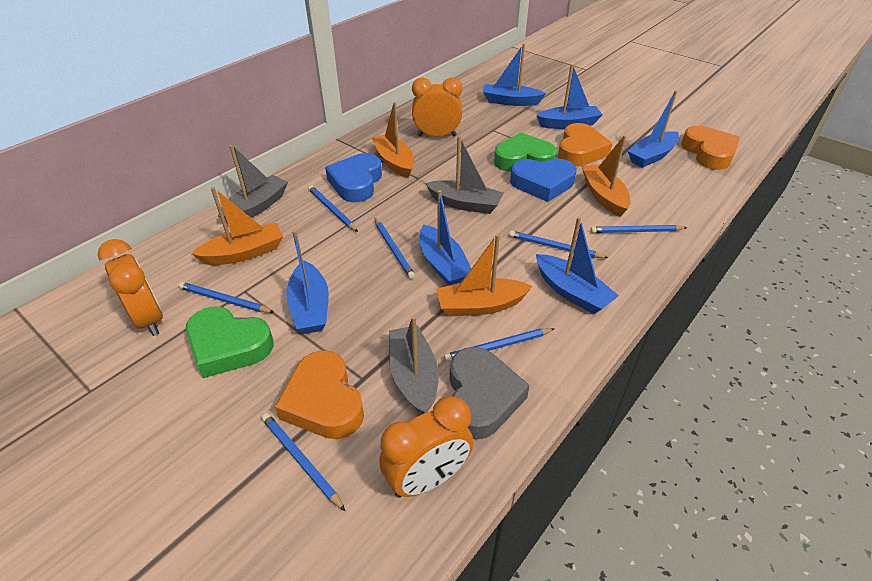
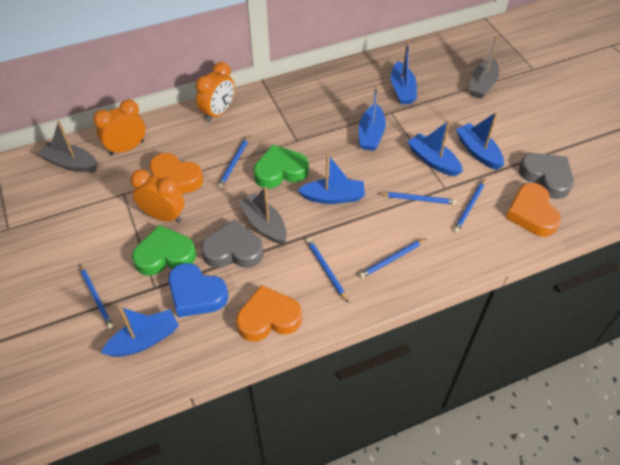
blue heart: 2 -> 1
blue pencil: 7 -> 6
grey heart: 1 -> 2
orange boat: 4 -> 0

